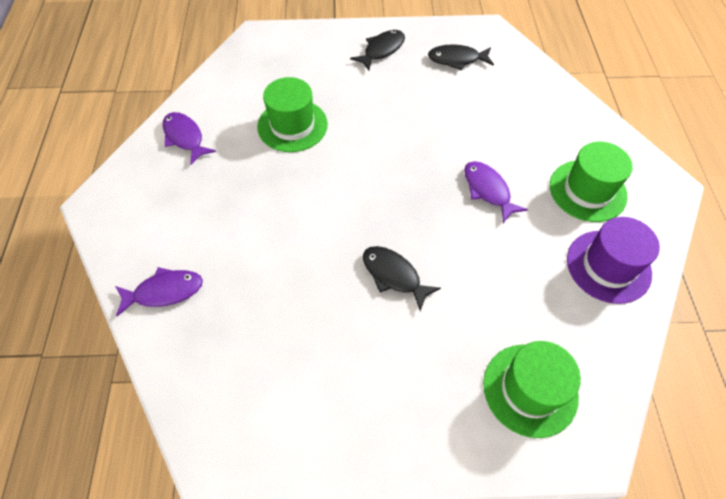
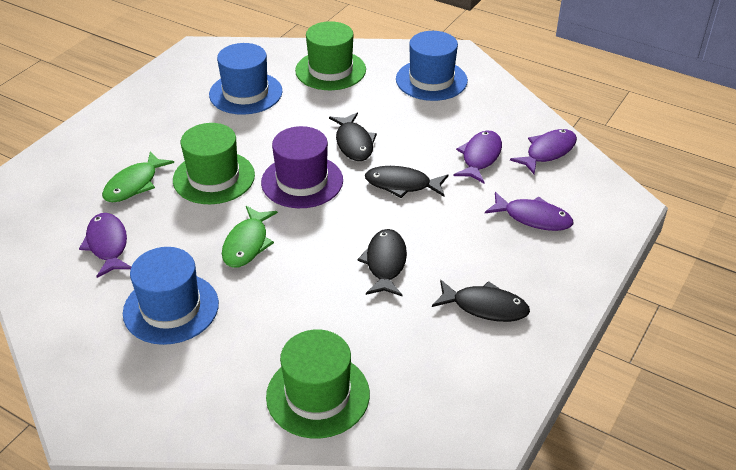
black fish: 3 -> 4
blue hat: 0 -> 3
green fish: 0 -> 2
purple fish: 3 -> 4

